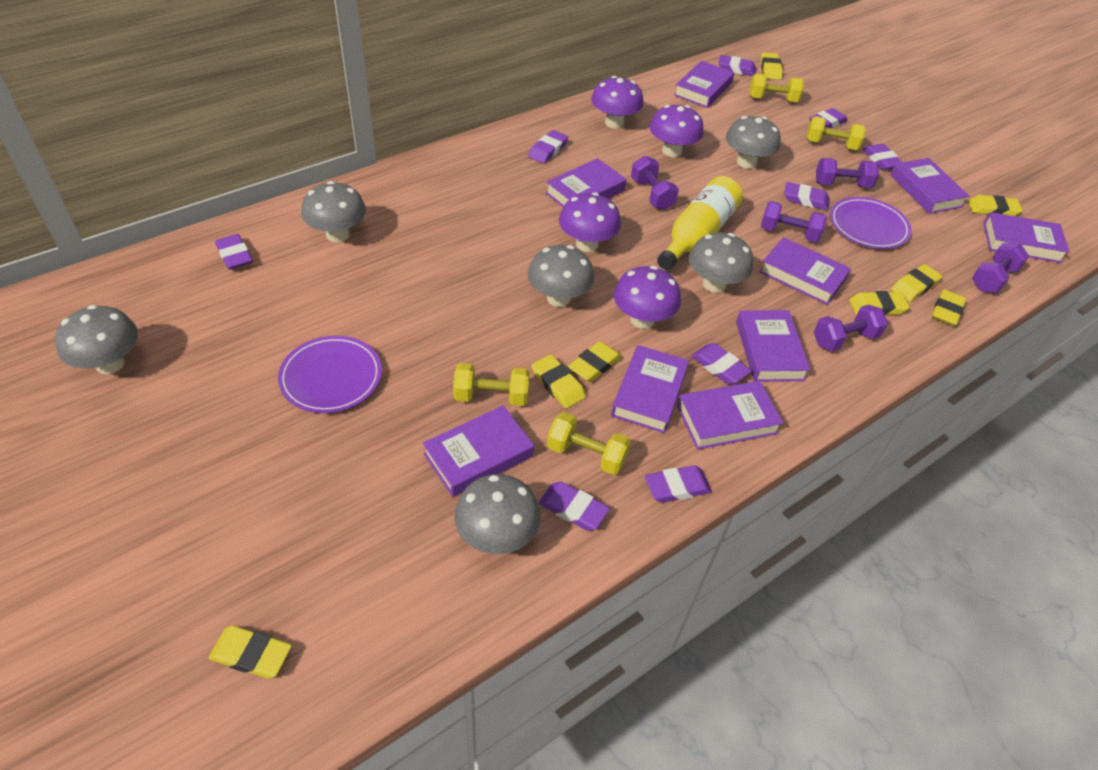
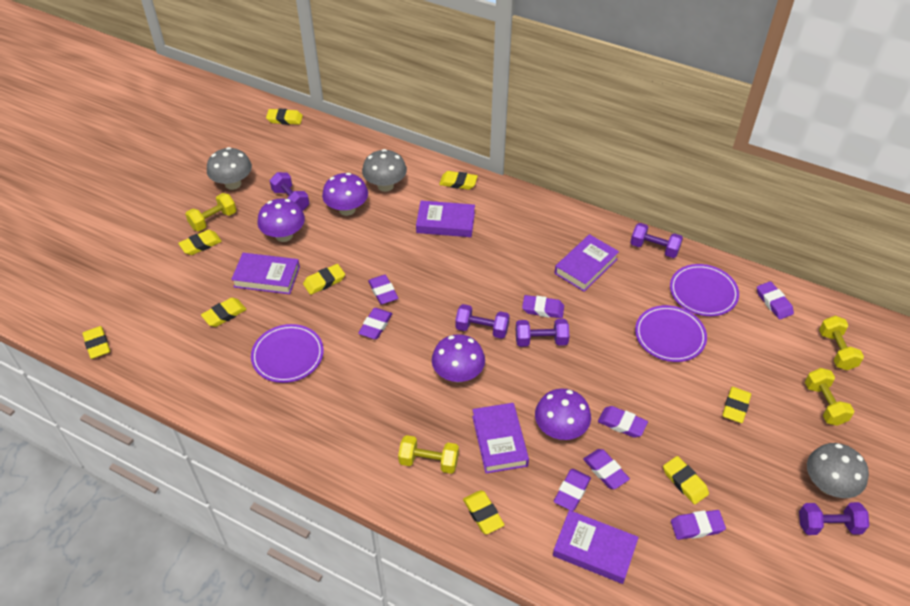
grey mushroom: 6 -> 3
purple book: 9 -> 5
purple eraser: 9 -> 8
purple plate: 2 -> 3
yellow bottle: 1 -> 0
yellow eraser: 8 -> 9

